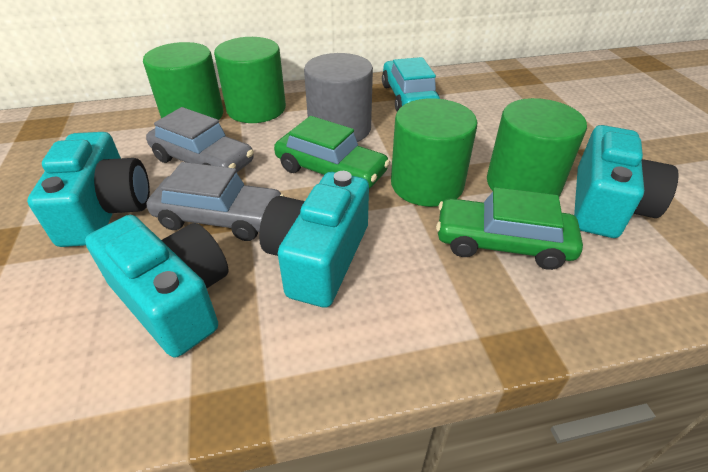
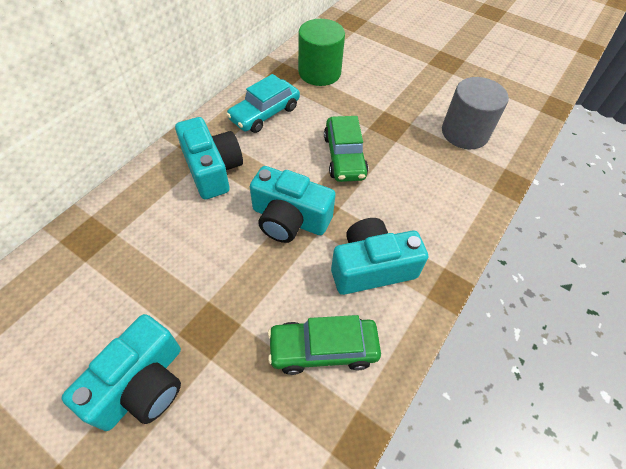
green cylinder: 4 -> 1
grey car: 2 -> 0

